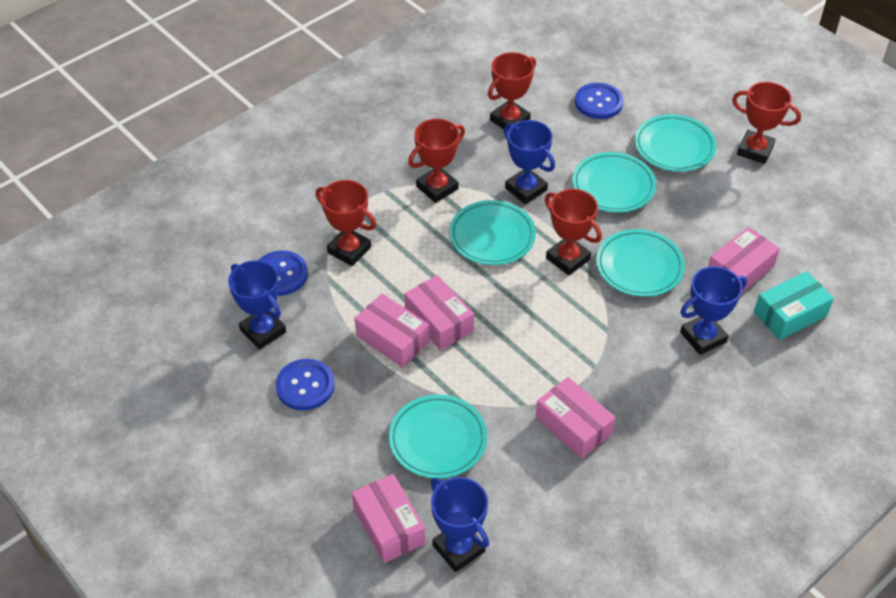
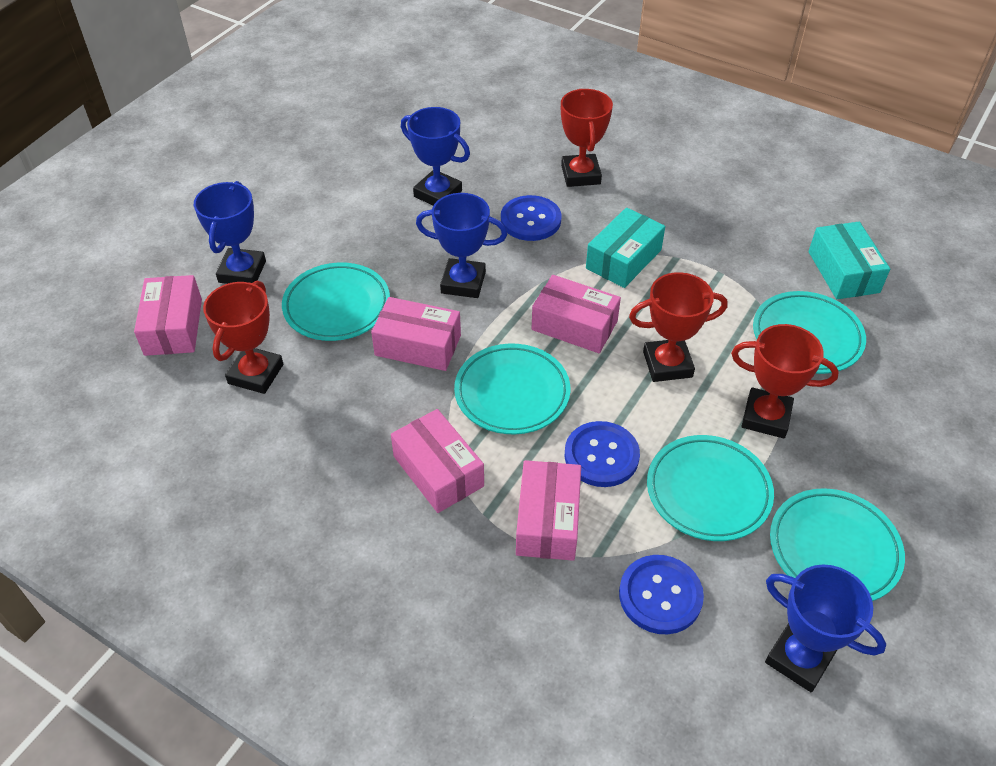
red trophy: 5 -> 4
turquoise box: 1 -> 2

